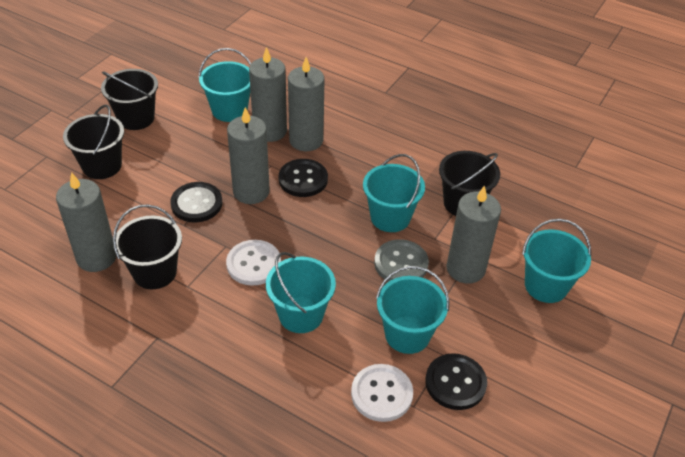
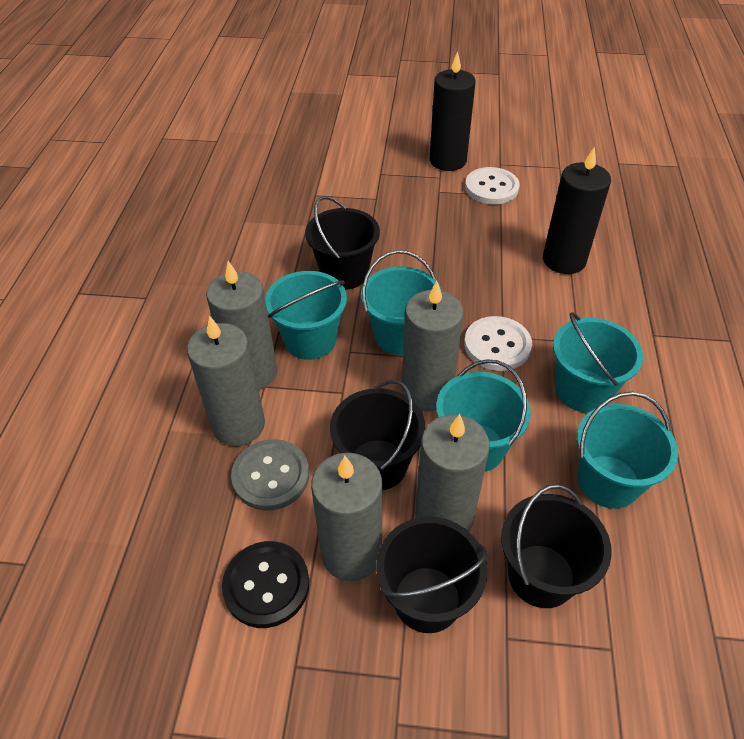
black button: 3 -> 1
black candle: 0 -> 2

